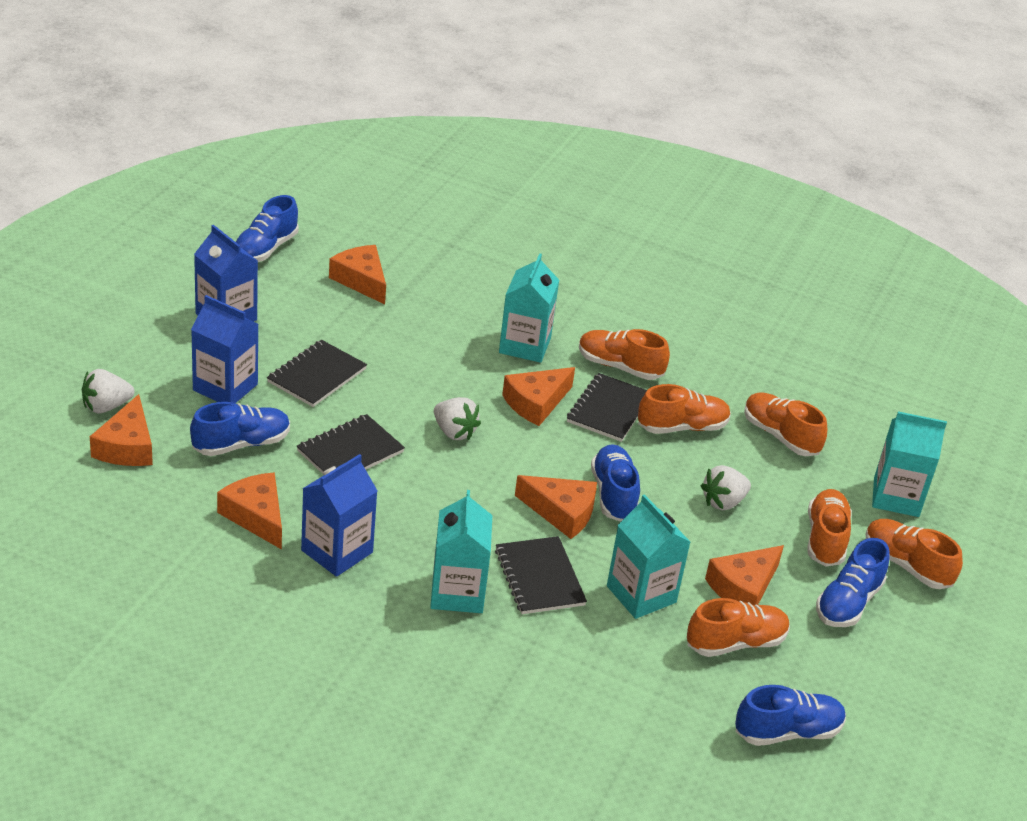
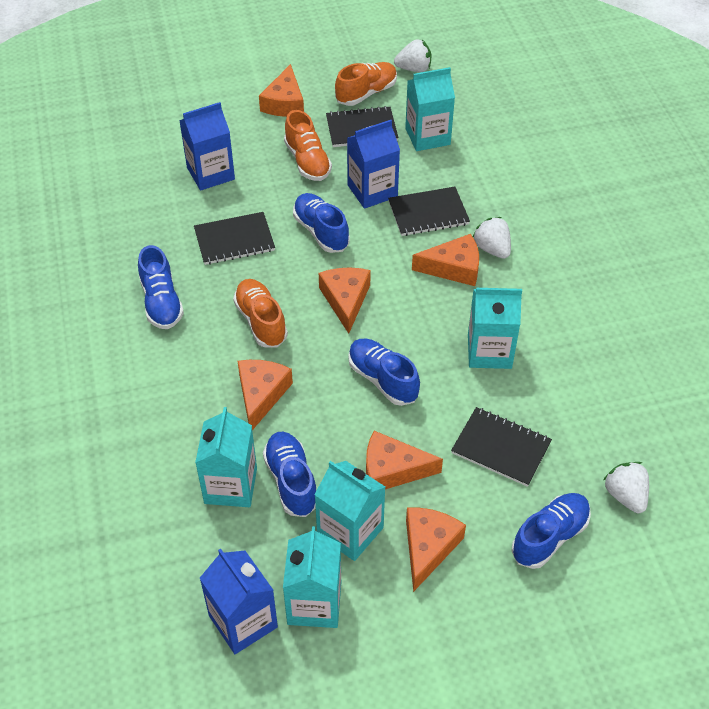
orange shoe: 6 -> 3
turquoise carton: 4 -> 5

